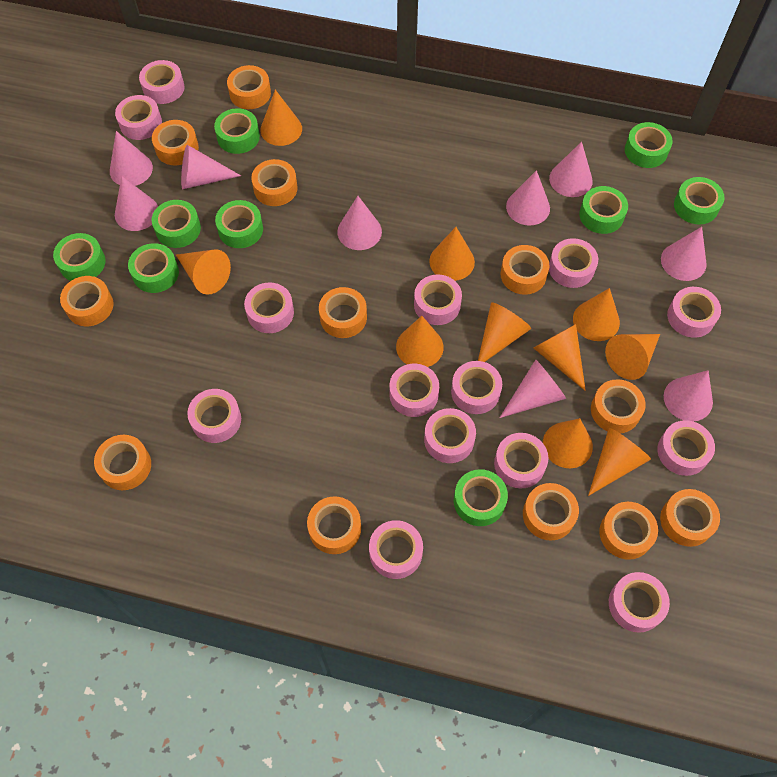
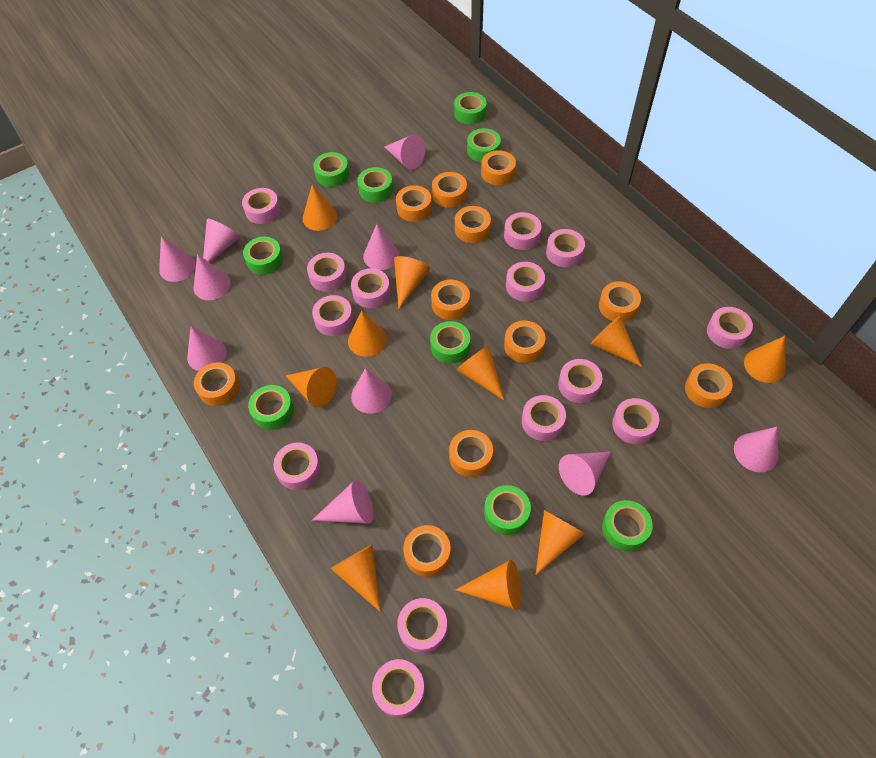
orange tape: 12 -> 11
pink cone: 9 -> 10

